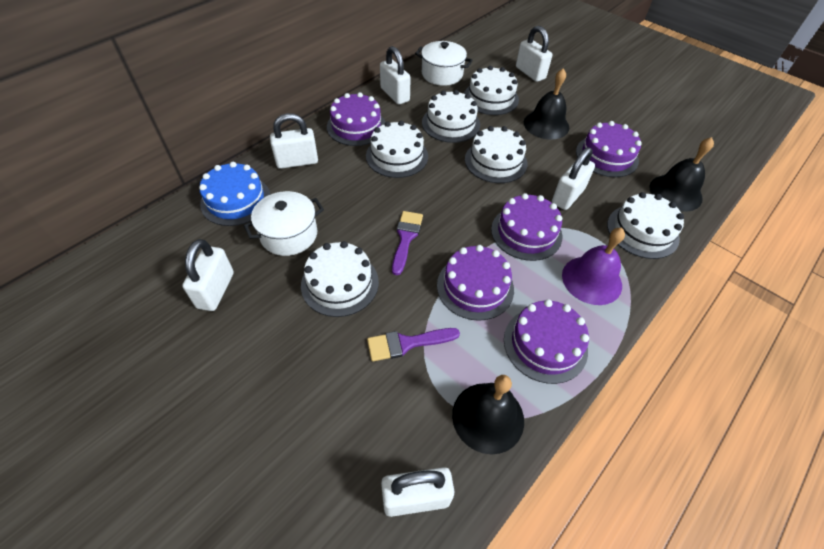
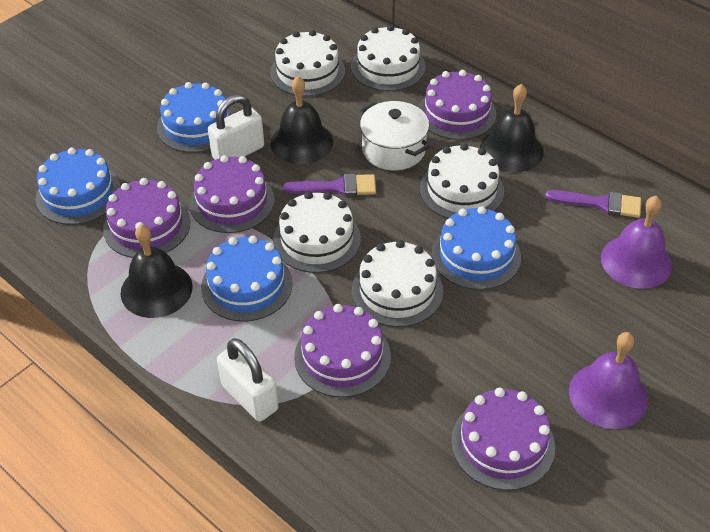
blue cake: 1 -> 4
purple bell: 1 -> 2
white cake: 6 -> 5
white padlock: 6 -> 2
white pot: 2 -> 1

